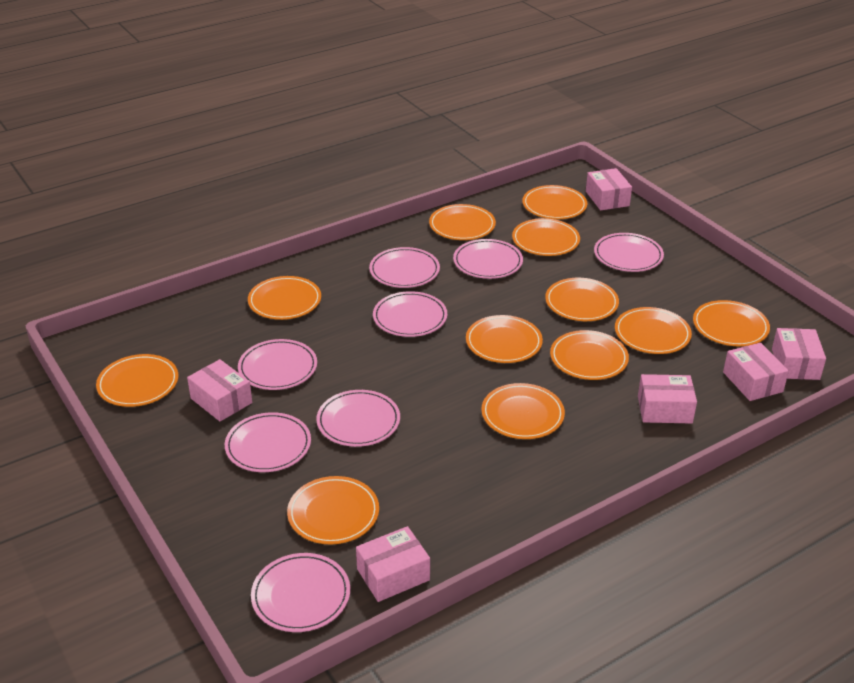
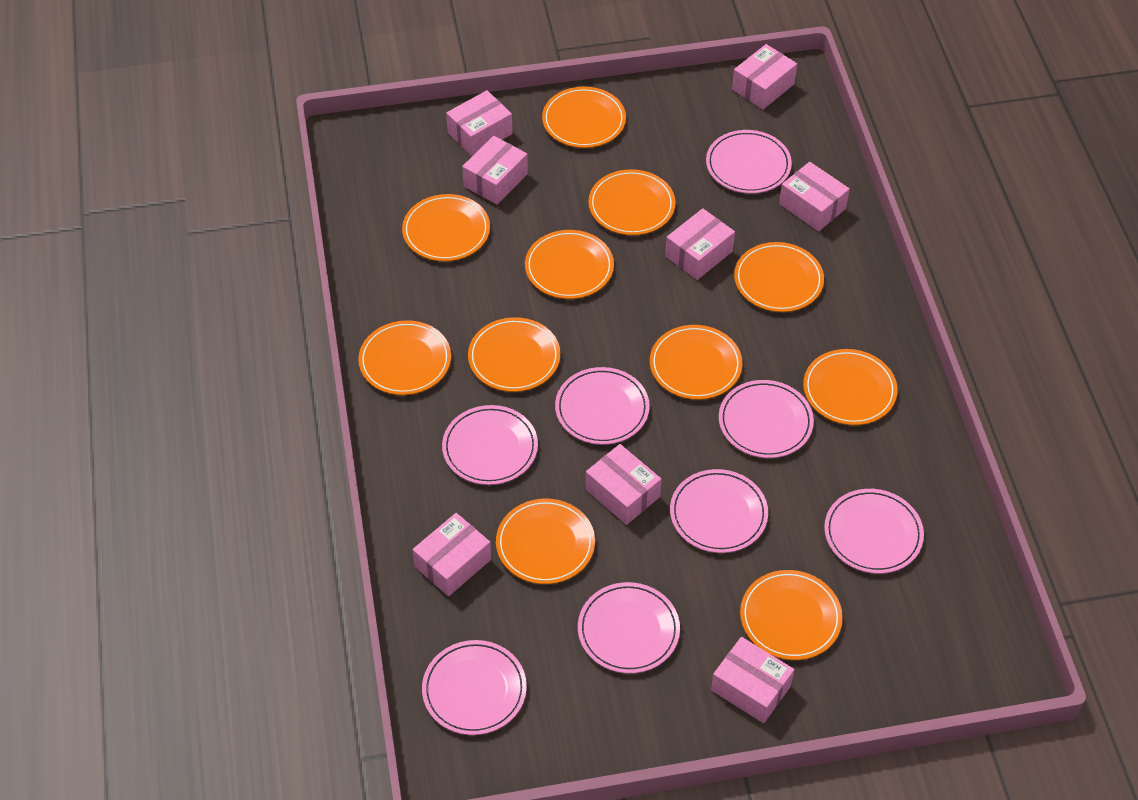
orange plate: 12 -> 11
pink box: 6 -> 8

